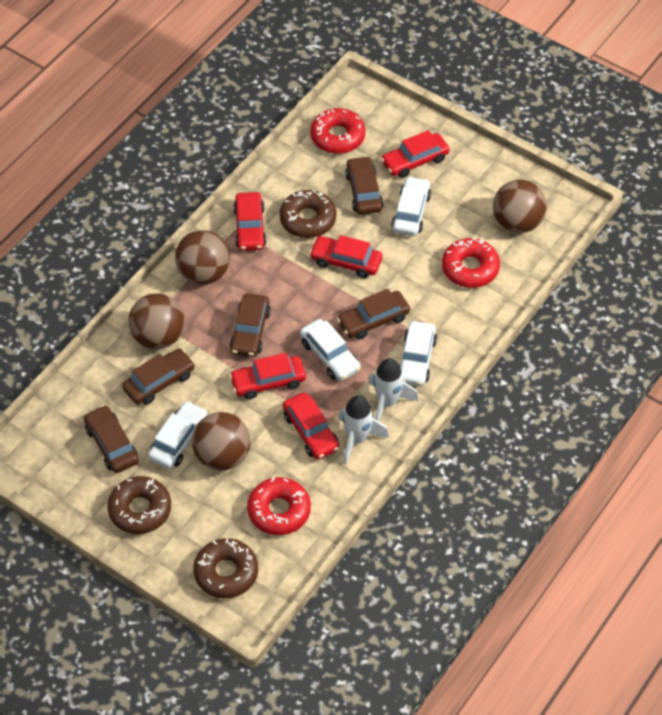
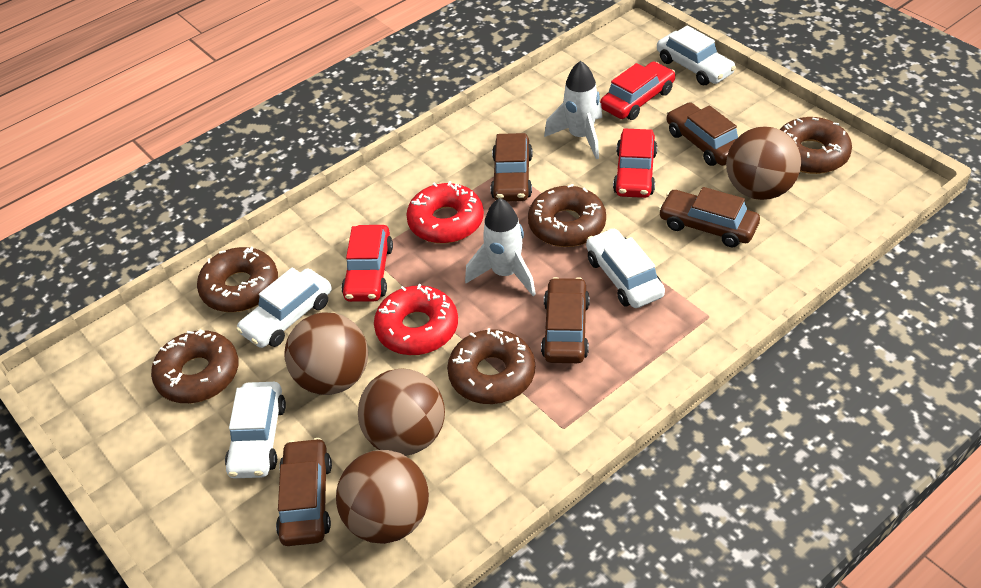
brown donut: 3 -> 5
red car: 5 -> 3
red donut: 3 -> 2

